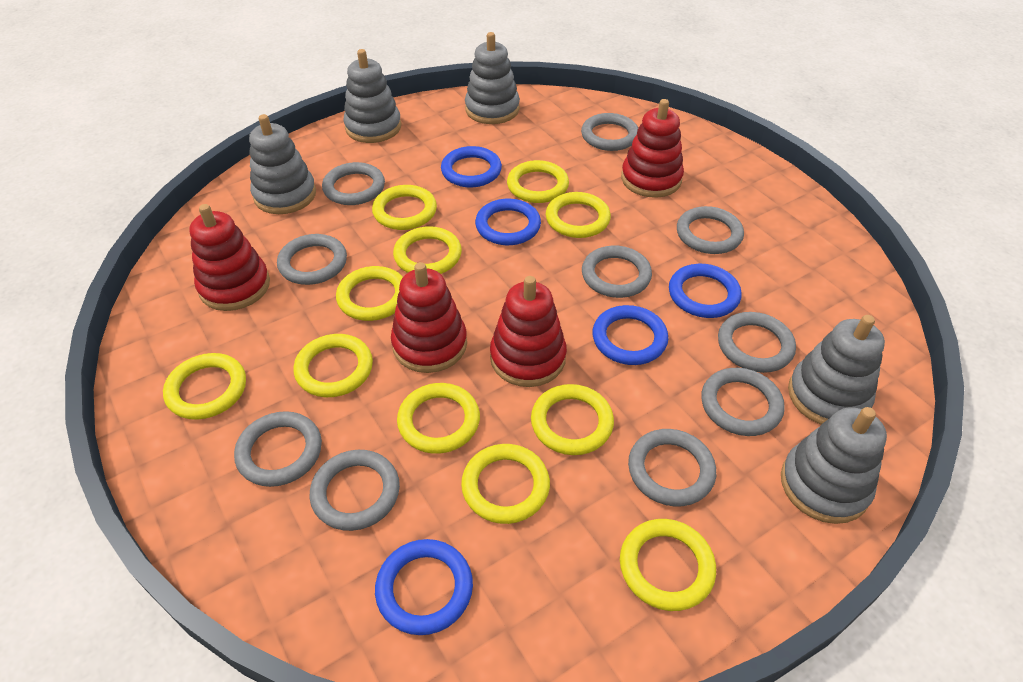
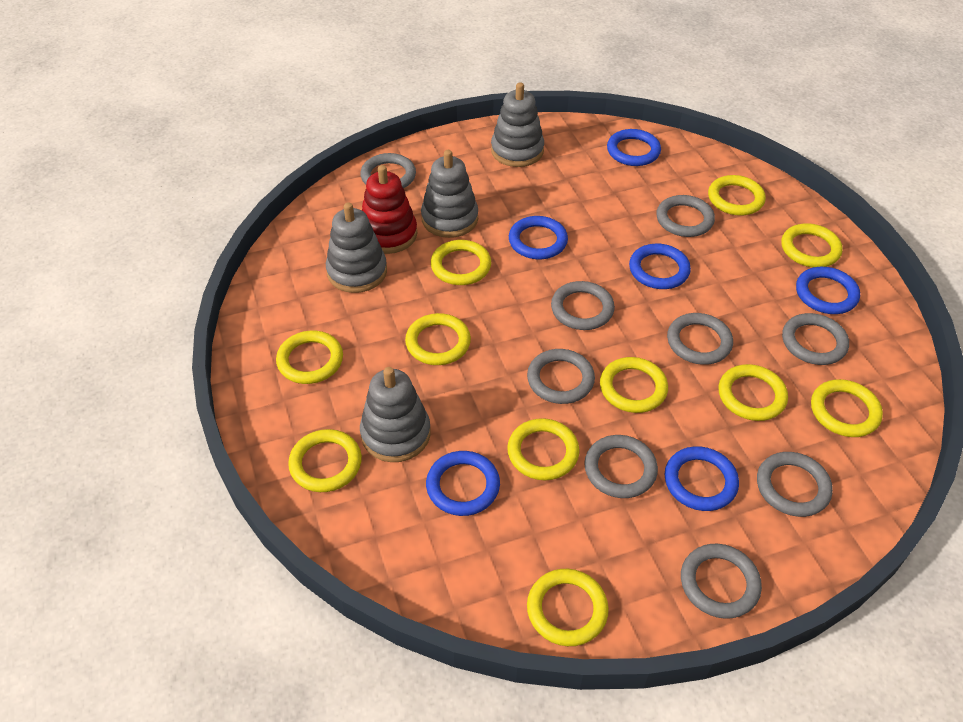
blue ring: 5 -> 6
grey ring: 10 -> 9
grey stacking toy: 5 -> 4
red stacking toy: 4 -> 1

